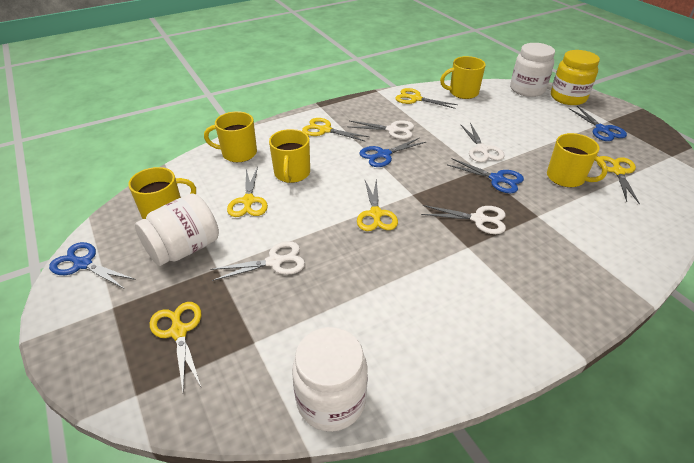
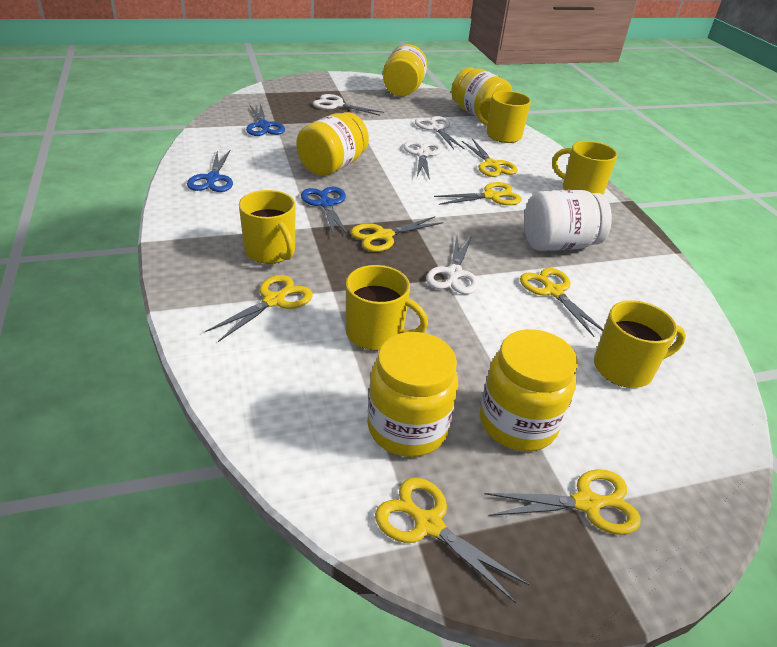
blue scissors: 4 -> 3
white jar: 3 -> 1
yellow jar: 1 -> 5
yellow scissors: 6 -> 7

